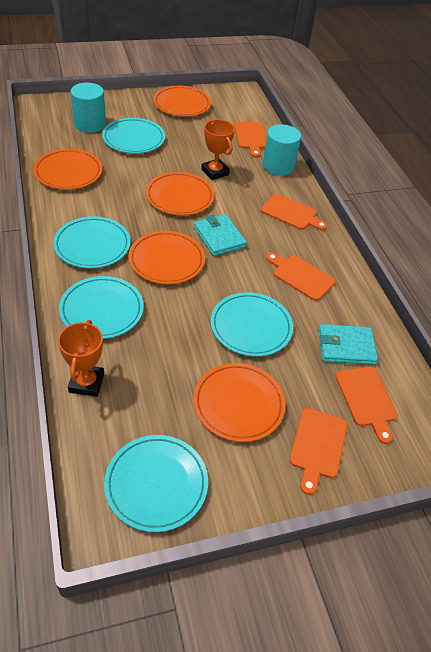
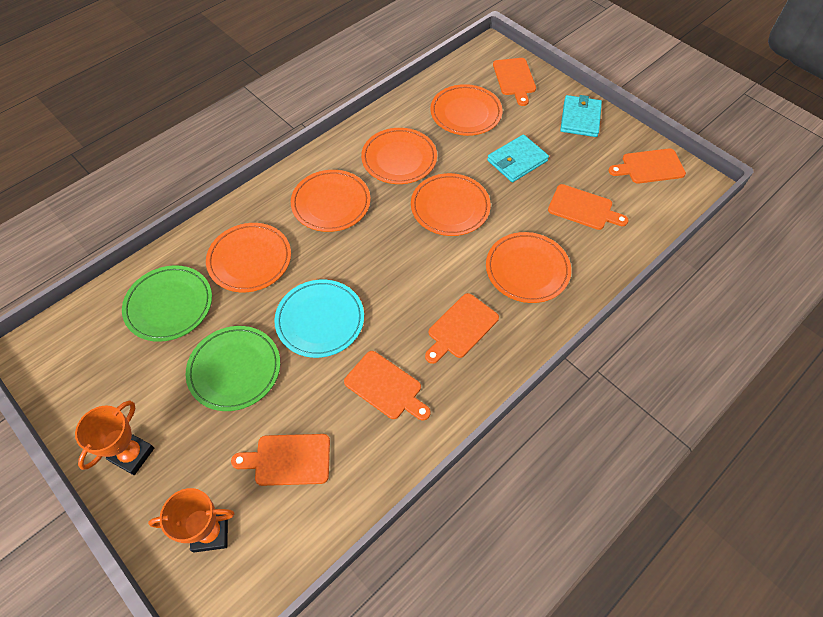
green plate: 0 -> 2
orange cutting board: 5 -> 6
orange plate: 5 -> 6
turquoise cylinder: 2 -> 0
turquoise plate: 5 -> 1

